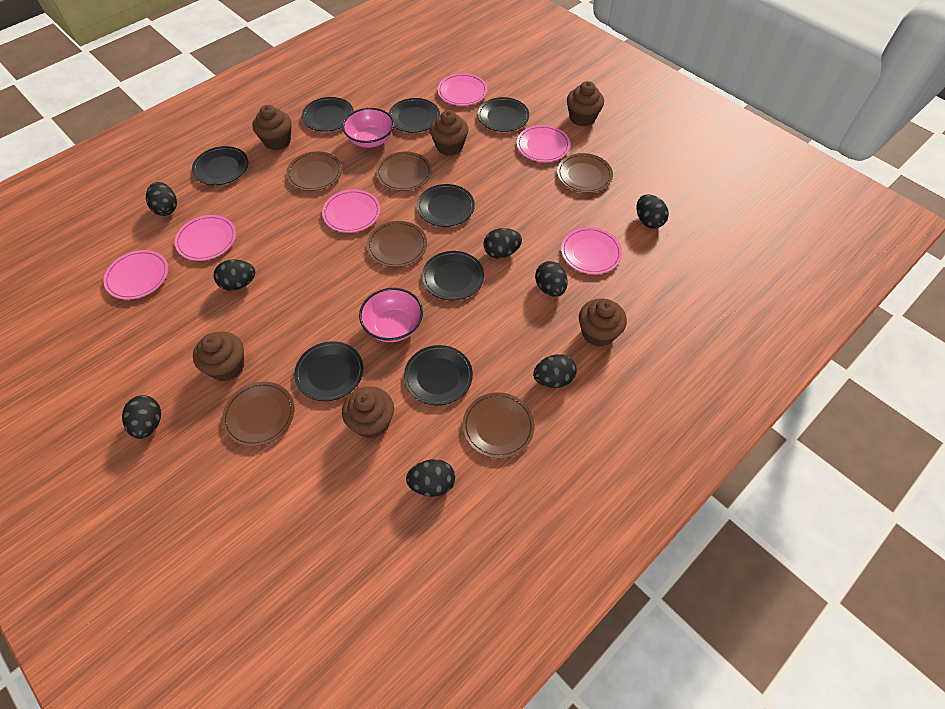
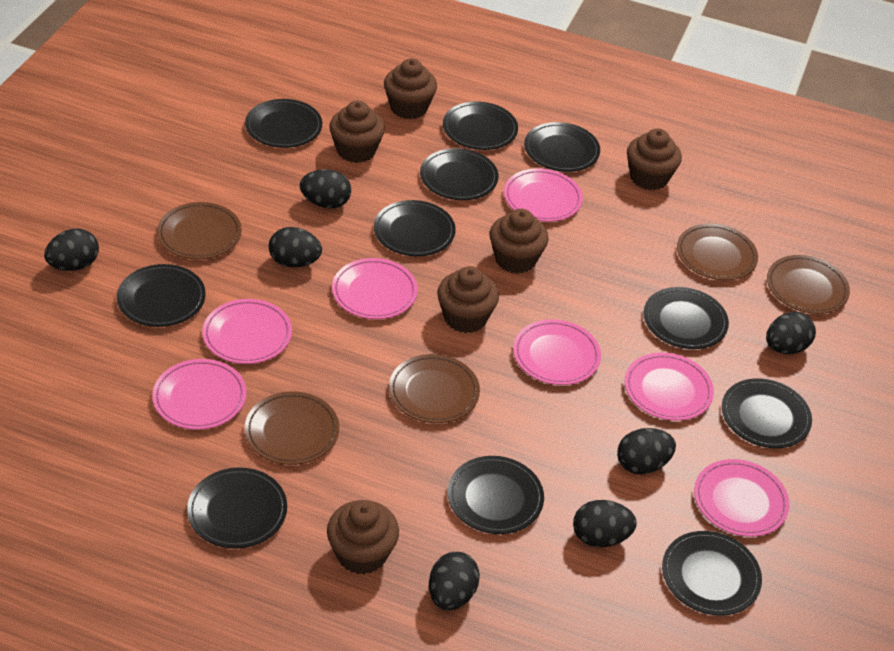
black egg: 8 -> 7
black plate: 8 -> 11
brown plate: 6 -> 5
pink bowl: 2 -> 0
pink plate: 6 -> 7

